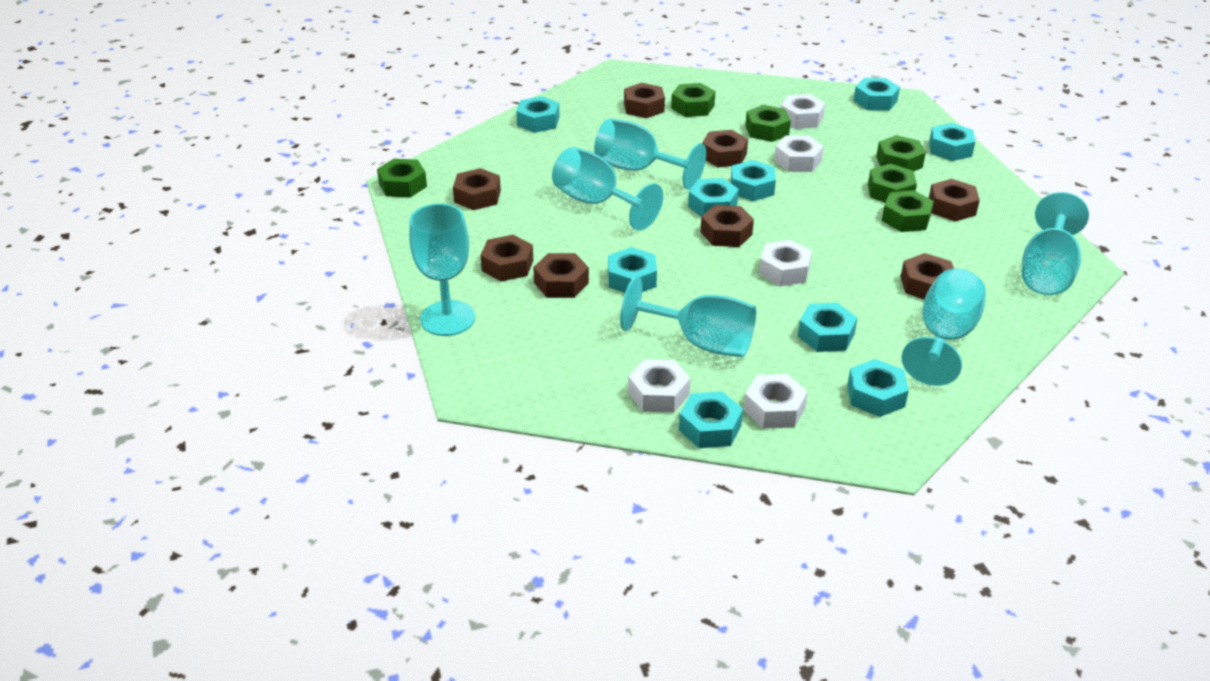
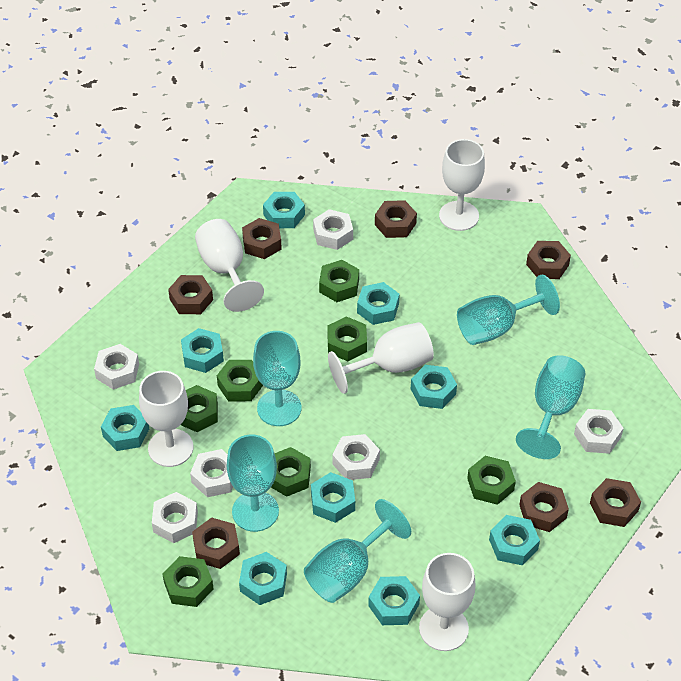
brown nut: 8 -> 7
green nut: 6 -> 7
turquoise goblet: 6 -> 5
white goblet: 0 -> 5
white nut: 5 -> 6

